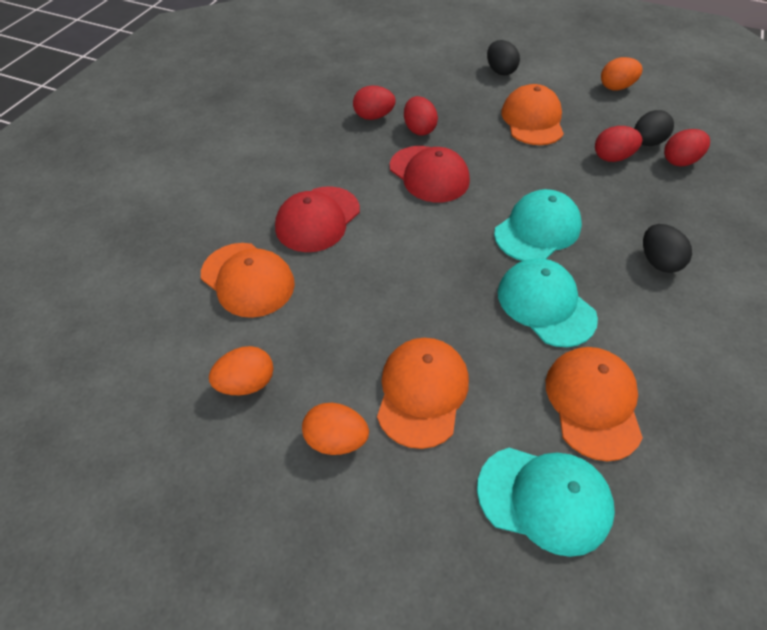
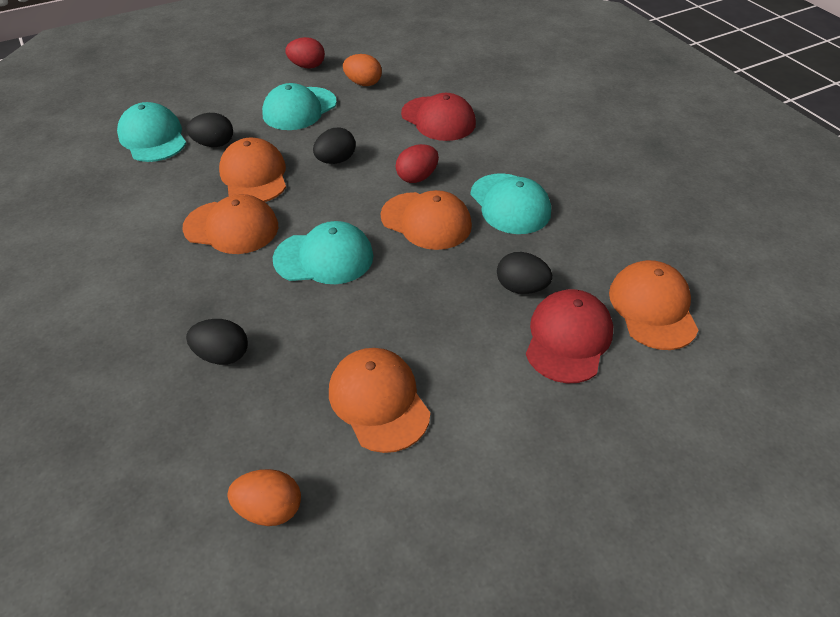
black egg: 3 -> 4
orange cap: 4 -> 5
orange egg: 3 -> 2
red egg: 4 -> 2
turquoise cap: 3 -> 4

